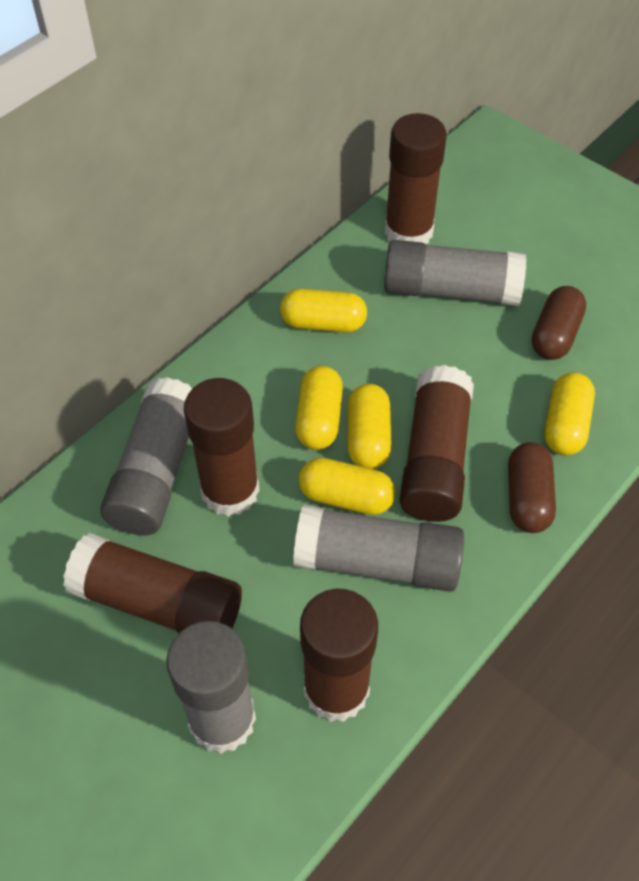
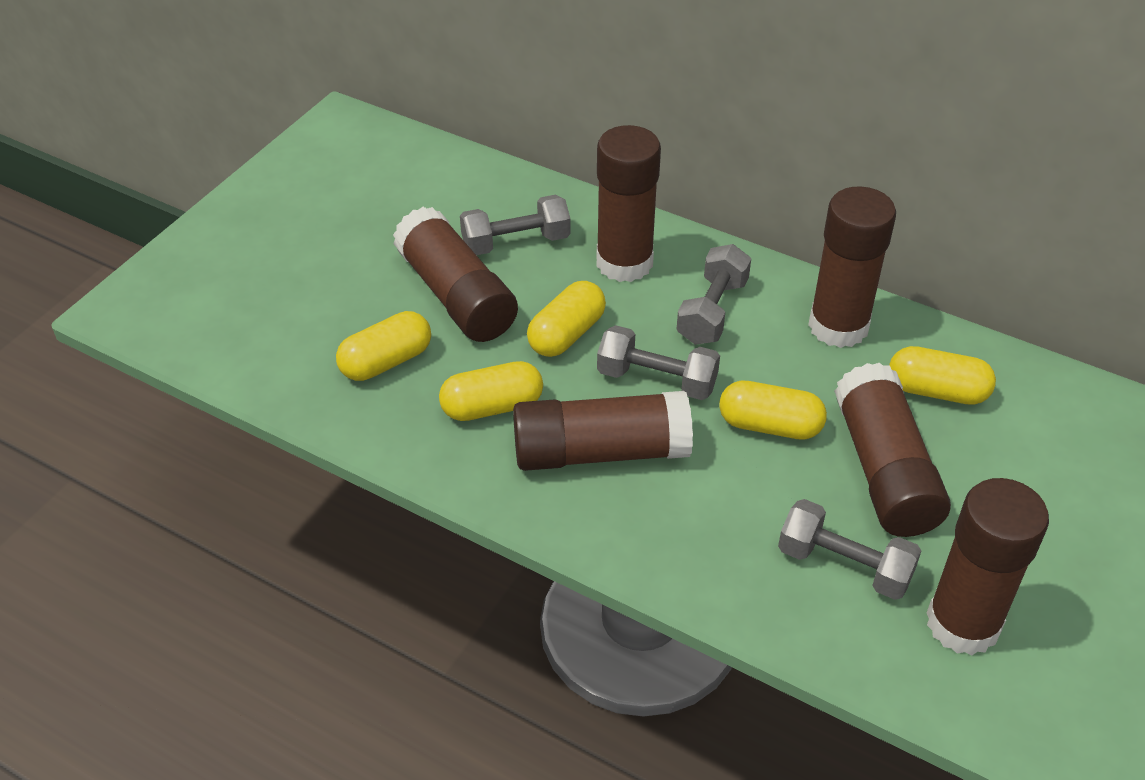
brown capsule: 2 -> 0
brown glue stick: 5 -> 6
grey dumbbell: 0 -> 4
grey glue stick: 4 -> 0

